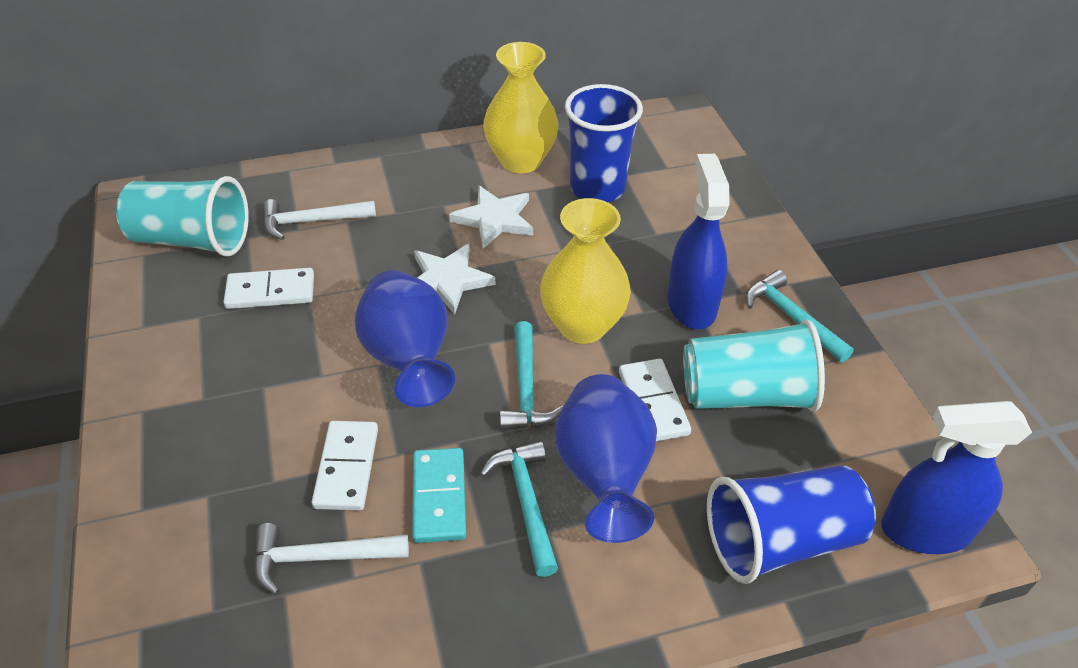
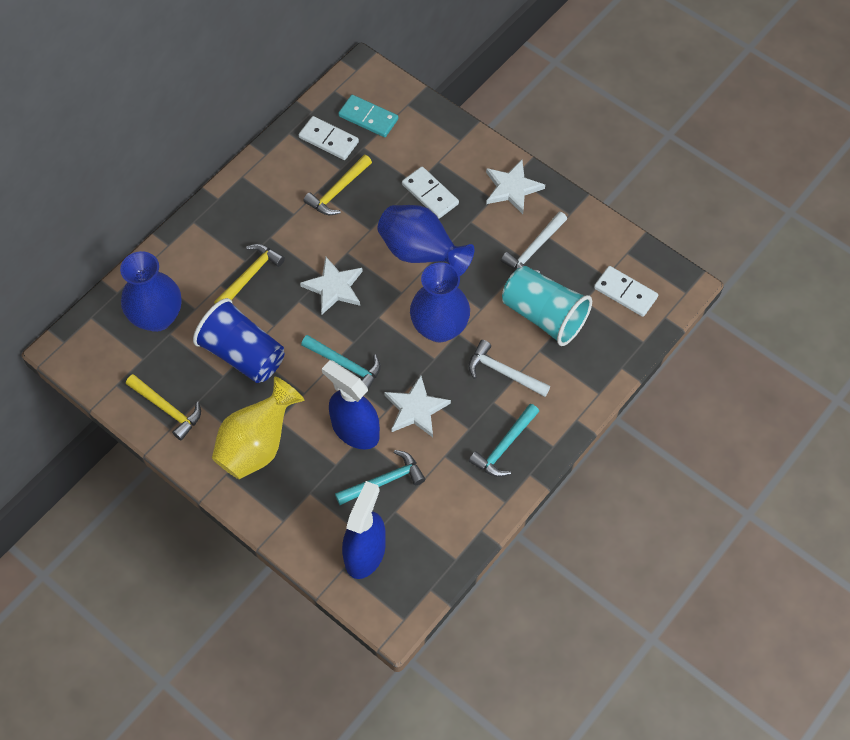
blue cup: 2 -> 1
blue vase: 2 -> 3
turquoise cup: 2 -> 1
white star: 2 -> 3
yellow hammer: 0 -> 3
yellow vase: 2 -> 1

